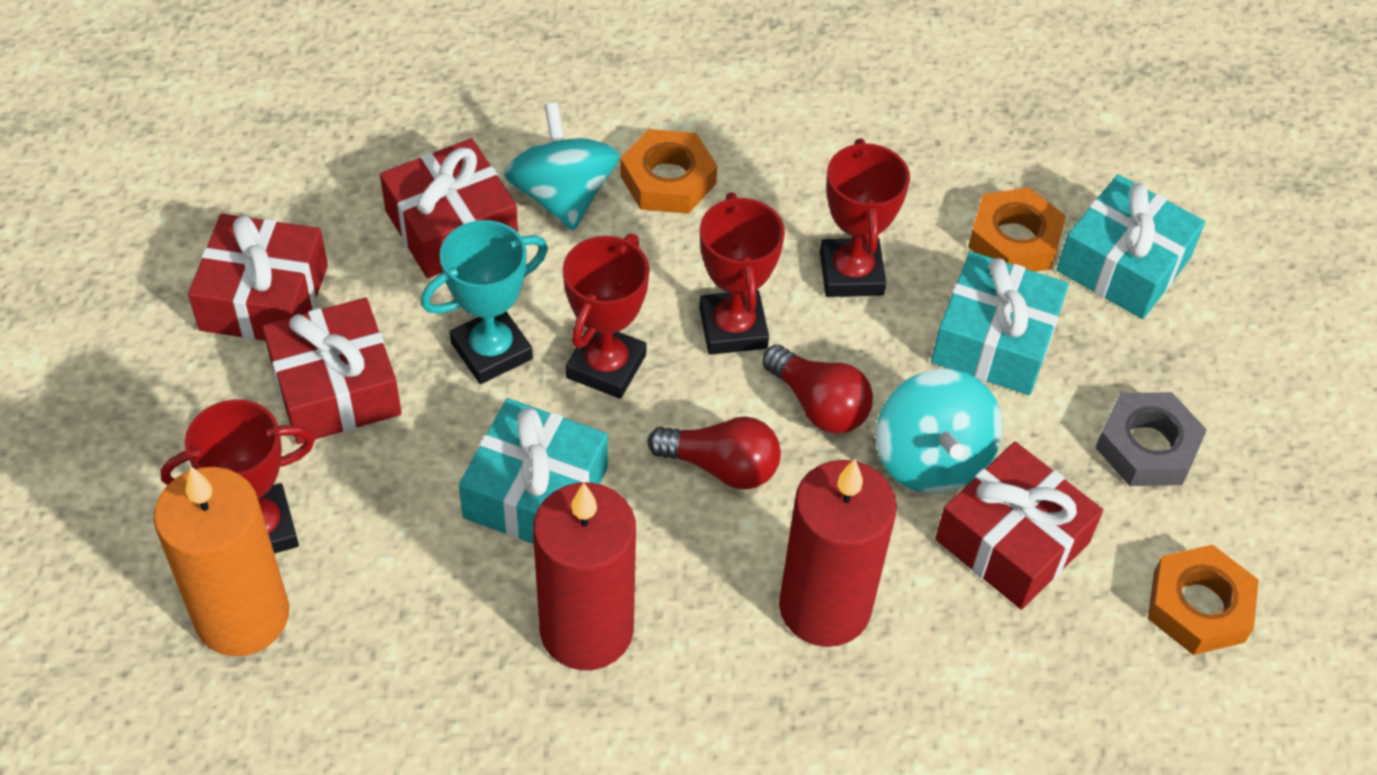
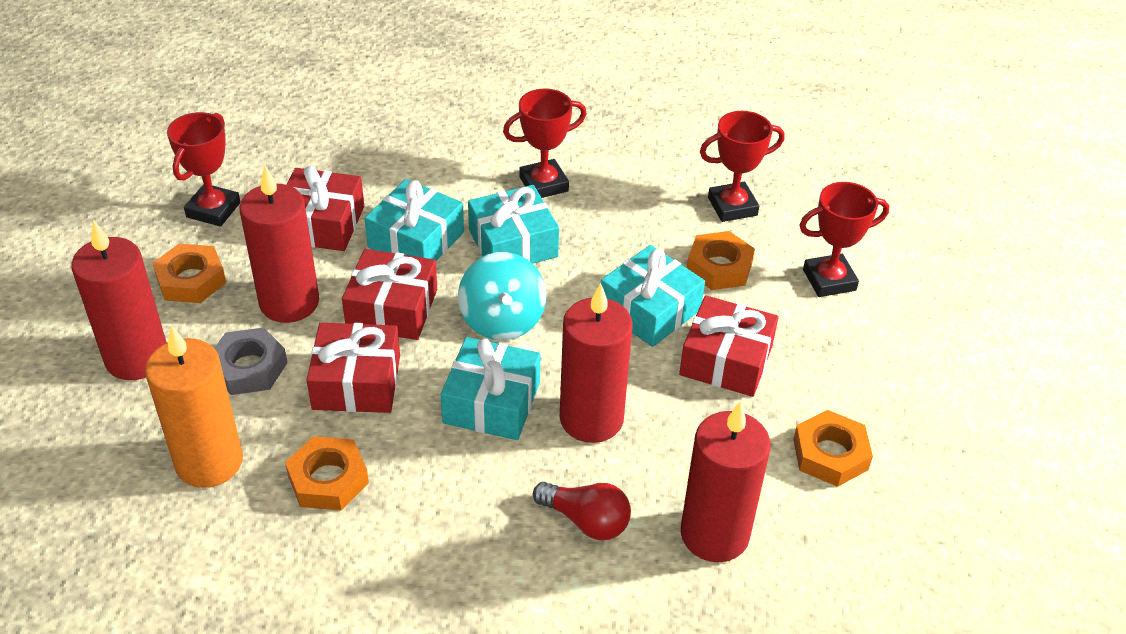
orange nut: 3 -> 4
red candle: 2 -> 4
red light bulb: 2 -> 1
turquoise gift: 3 -> 4
turquoise spinning top: 2 -> 1
turquoise trophy: 1 -> 0

